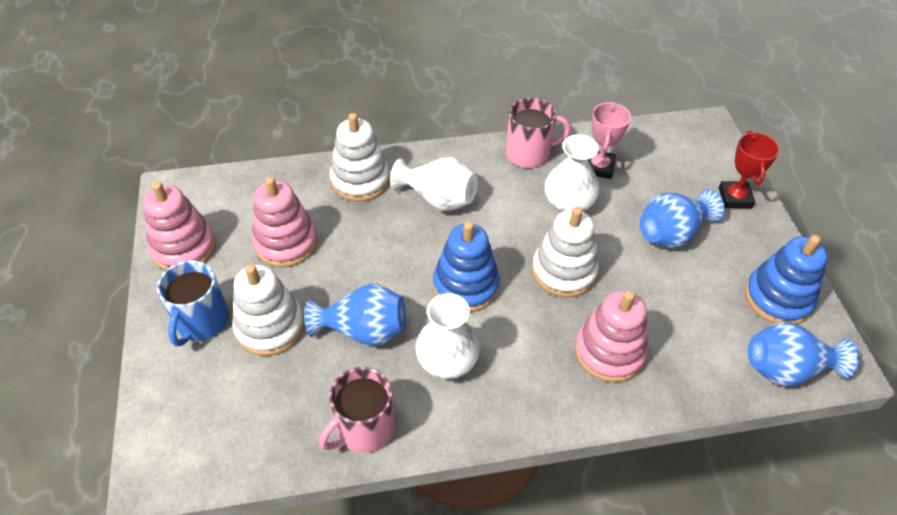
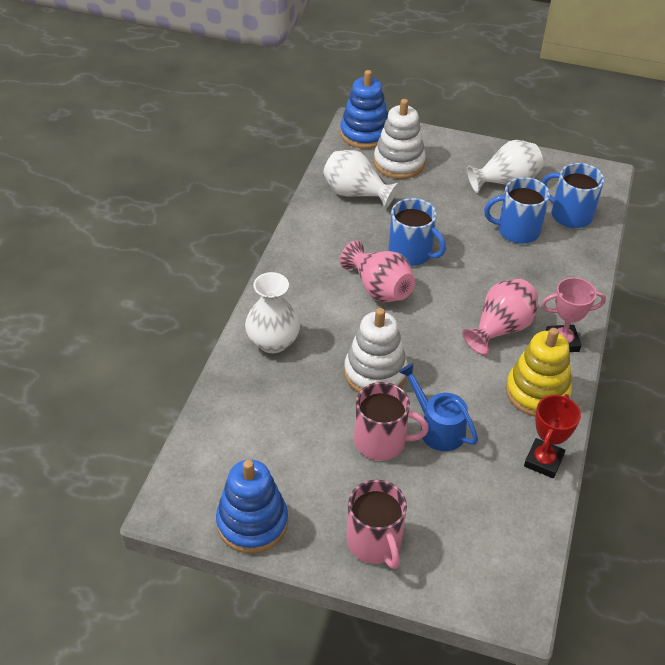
blue mug: 1 -> 3
blue vase: 3 -> 0
blue watering can: 0 -> 1
pink stacking toy: 3 -> 0
pink vase: 0 -> 2
white stacking toy: 3 -> 2
yellow stacking toy: 0 -> 1

